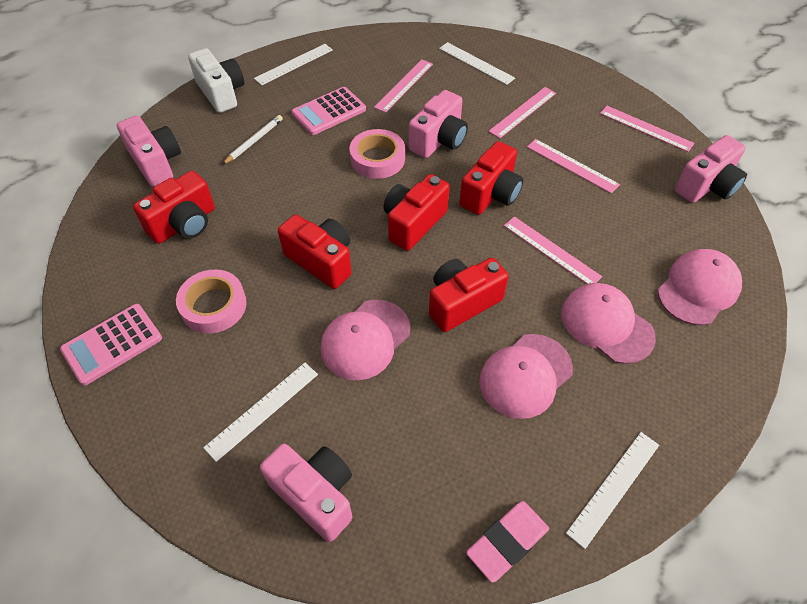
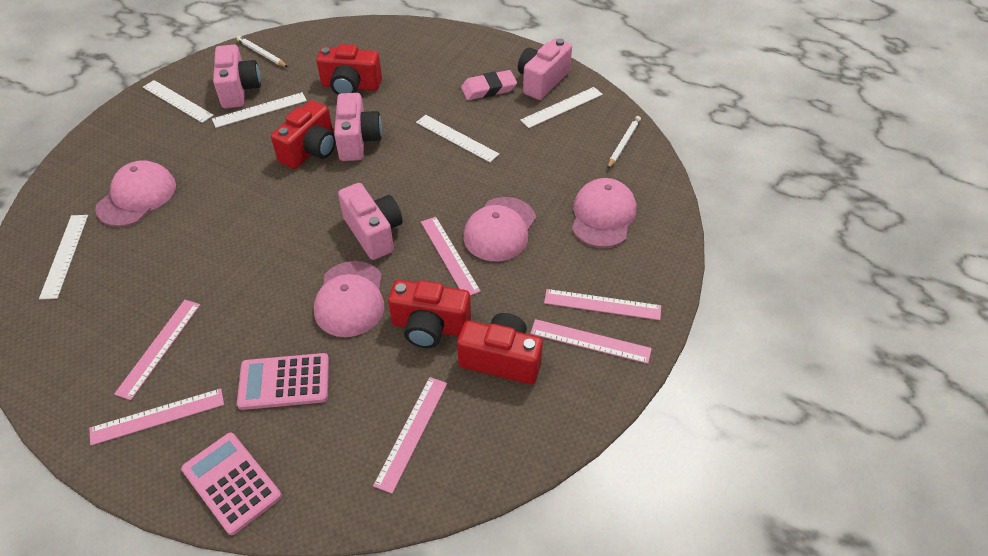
pink ruler: 5 -> 6
pink tape: 2 -> 0
red camera: 5 -> 4
white camera: 1 -> 0
white pencil: 1 -> 2
white ruler: 4 -> 5

